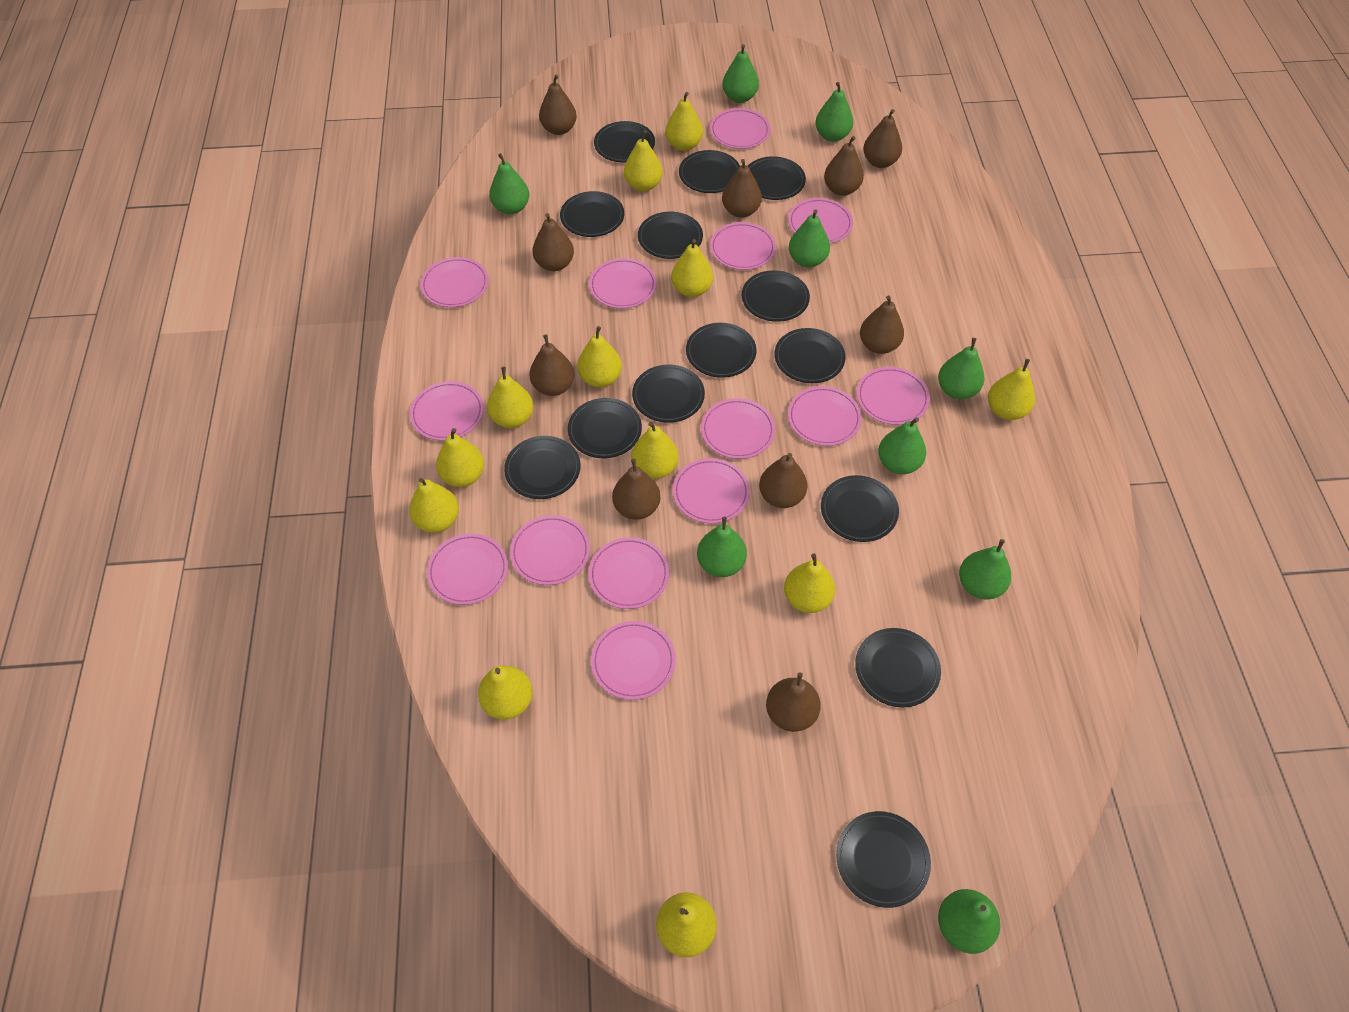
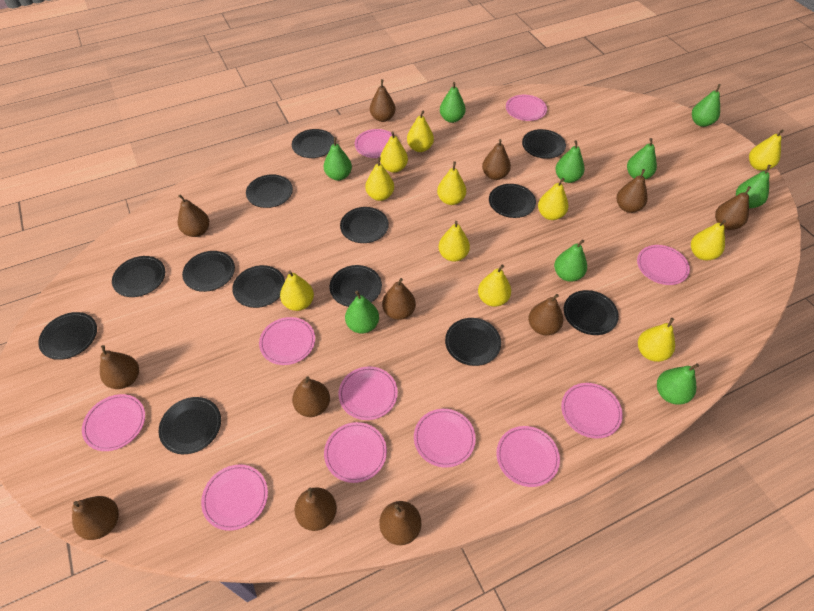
black plate: 14 -> 13
brown pear: 10 -> 12
pink plate: 14 -> 11
yellow pear: 12 -> 11

